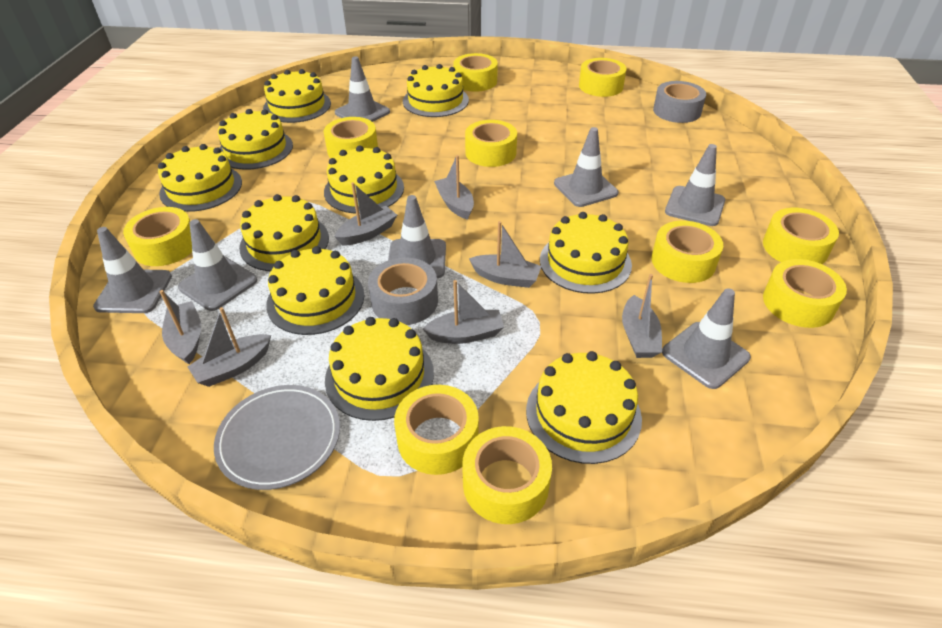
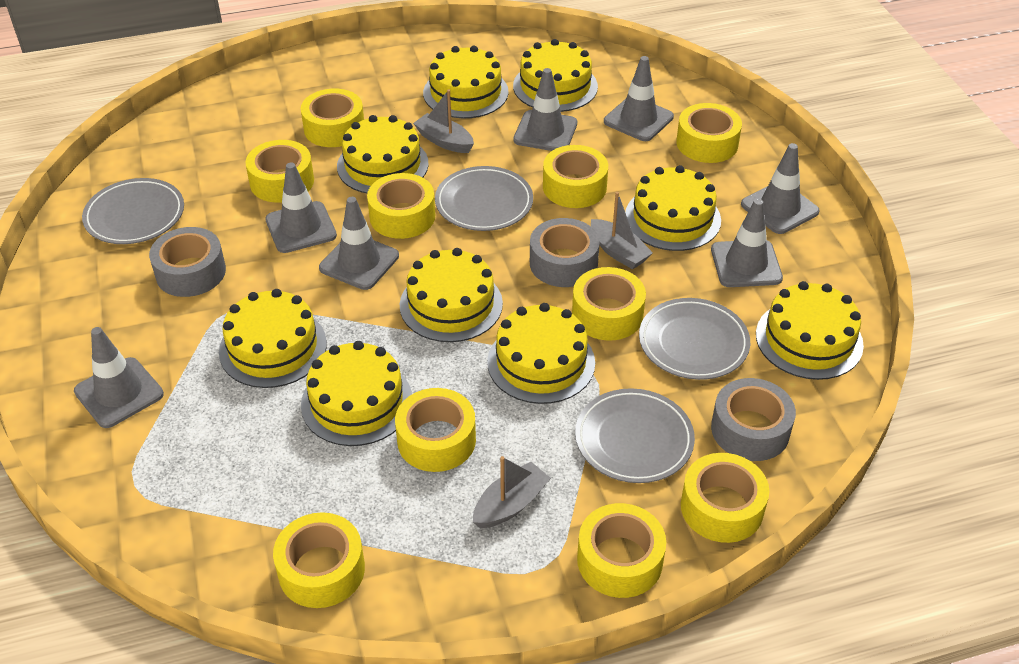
grey boat: 7 -> 3
grey plate: 1 -> 4
grey tape: 2 -> 3
yellow cake: 10 -> 9

